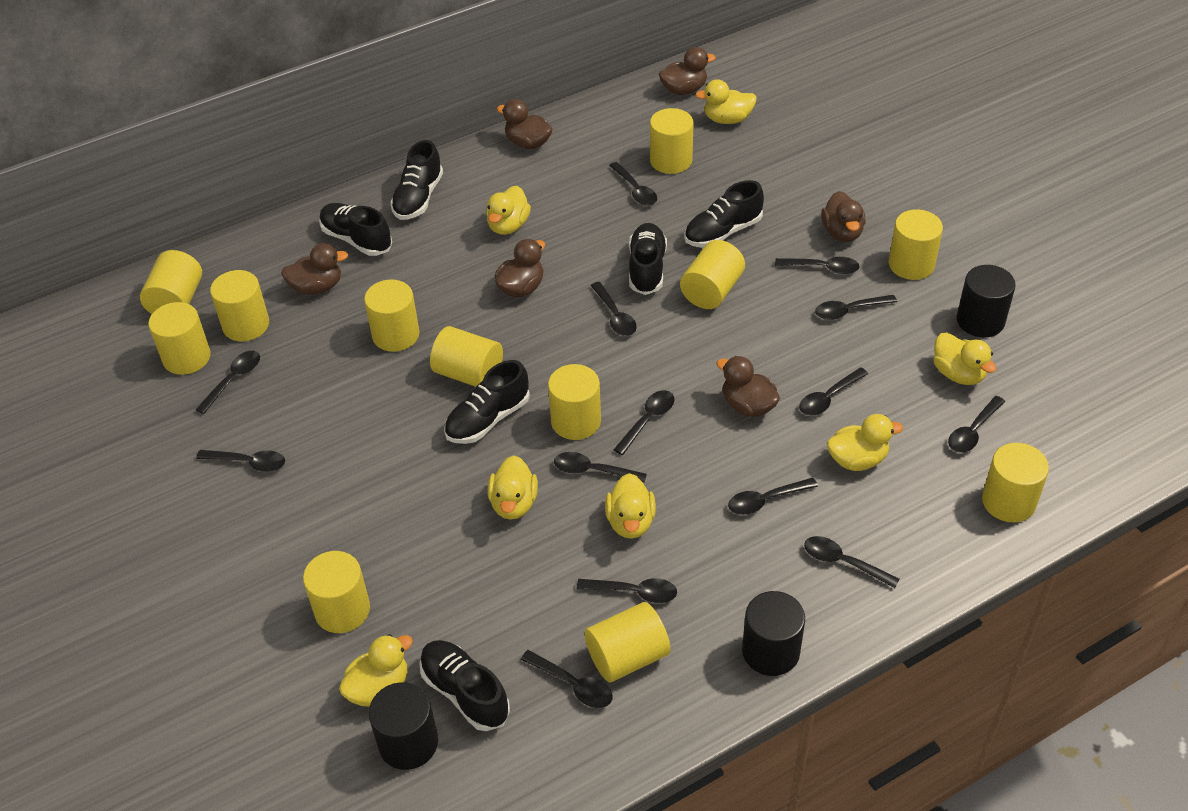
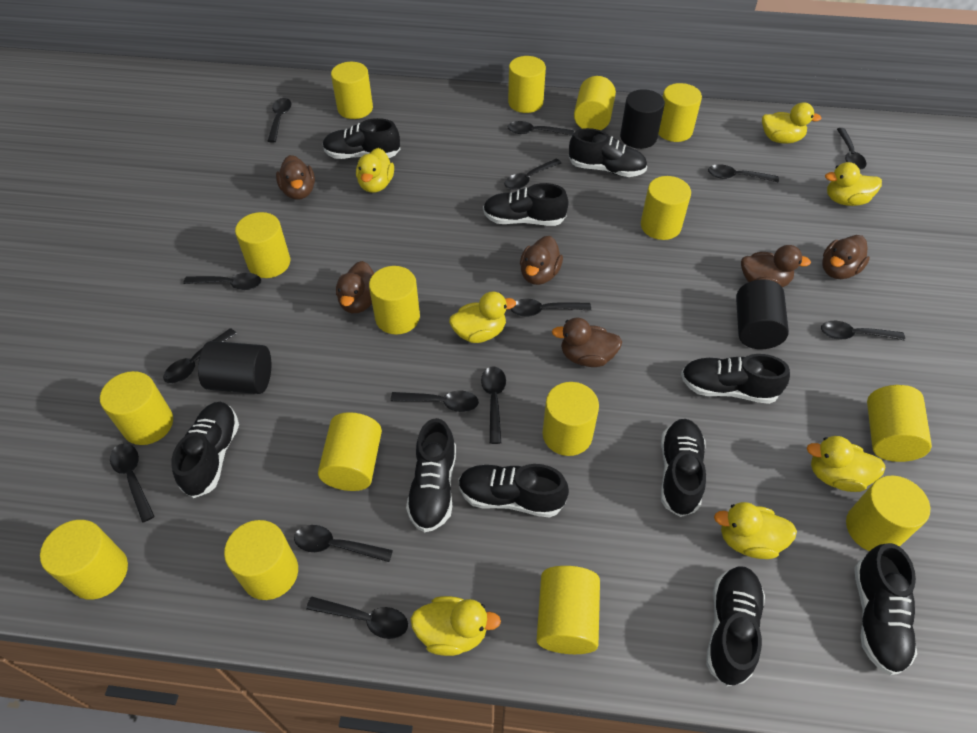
black shoe: 6 -> 10
yellow cylinder: 12 -> 15

